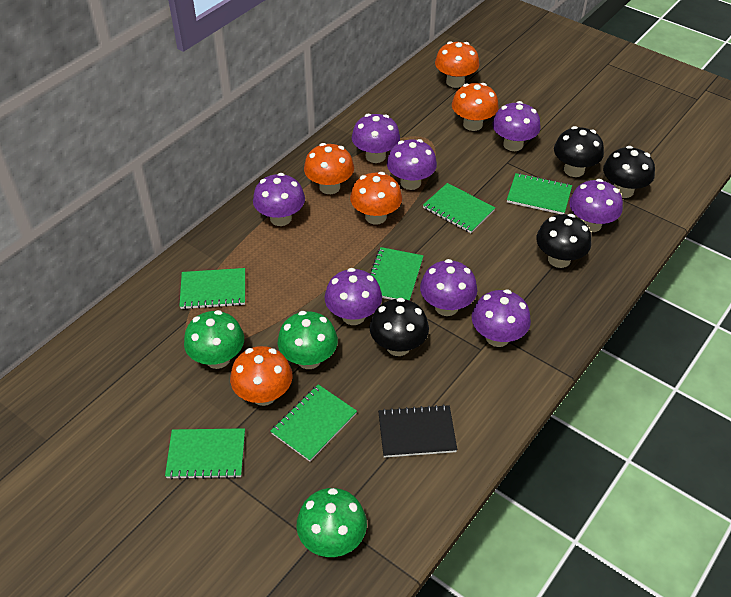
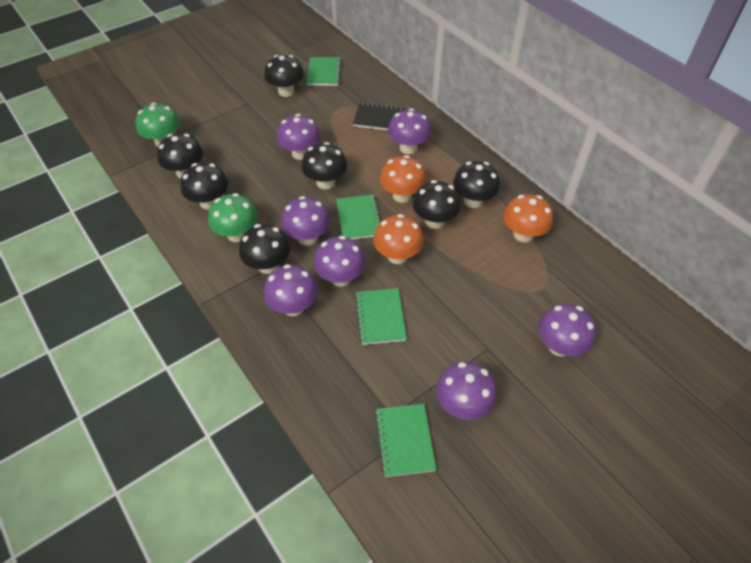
black mushroom: 4 -> 7
green mushroom: 3 -> 2
green notebook: 6 -> 4
orange mushroom: 5 -> 3
purple mushroom: 8 -> 7

